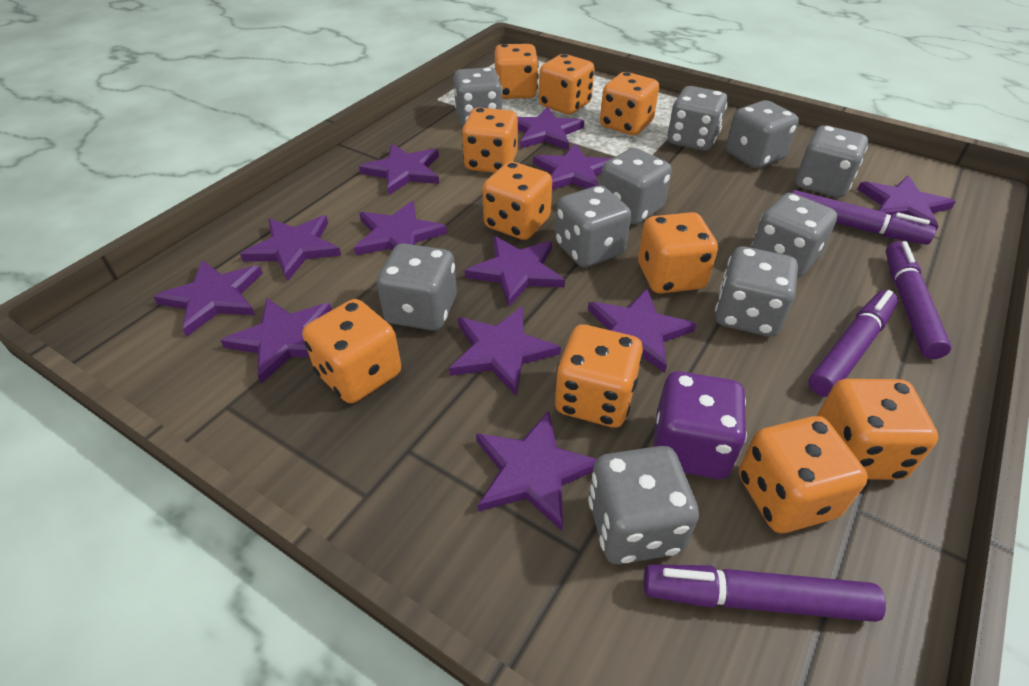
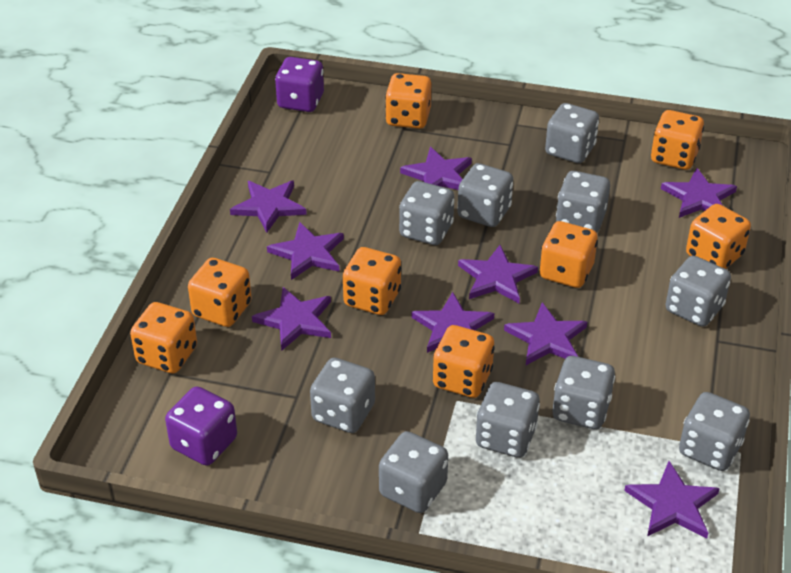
orange dice: 10 -> 8
purple dice: 1 -> 2
purple marker: 4 -> 0
purple star: 12 -> 9

